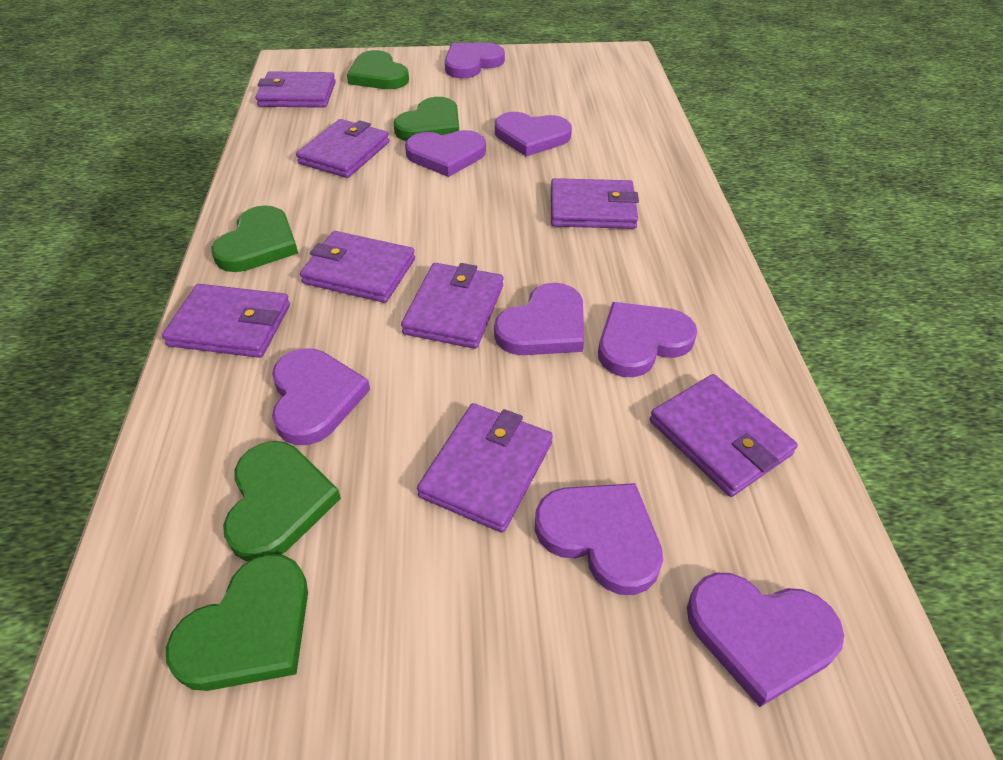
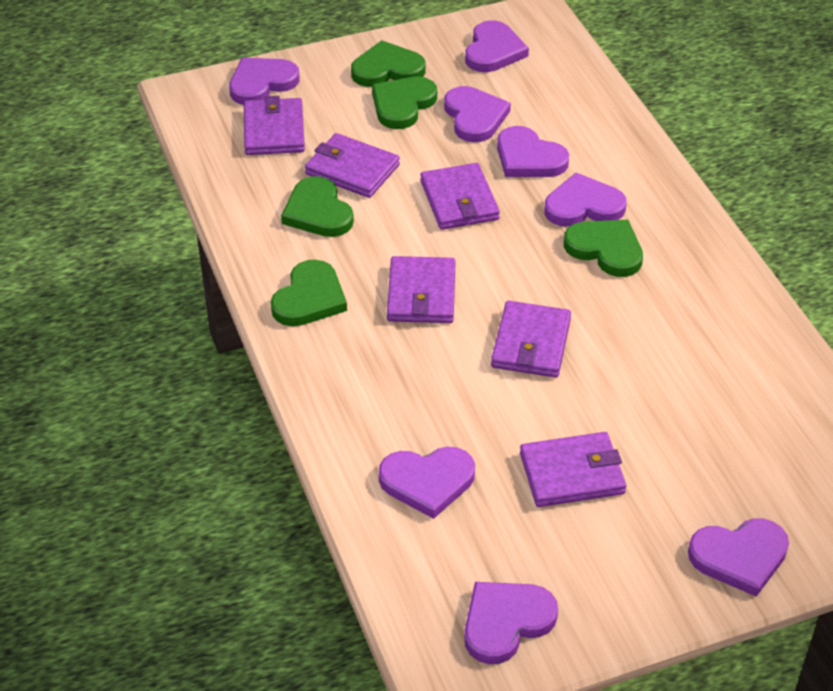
purple wallet: 8 -> 6

